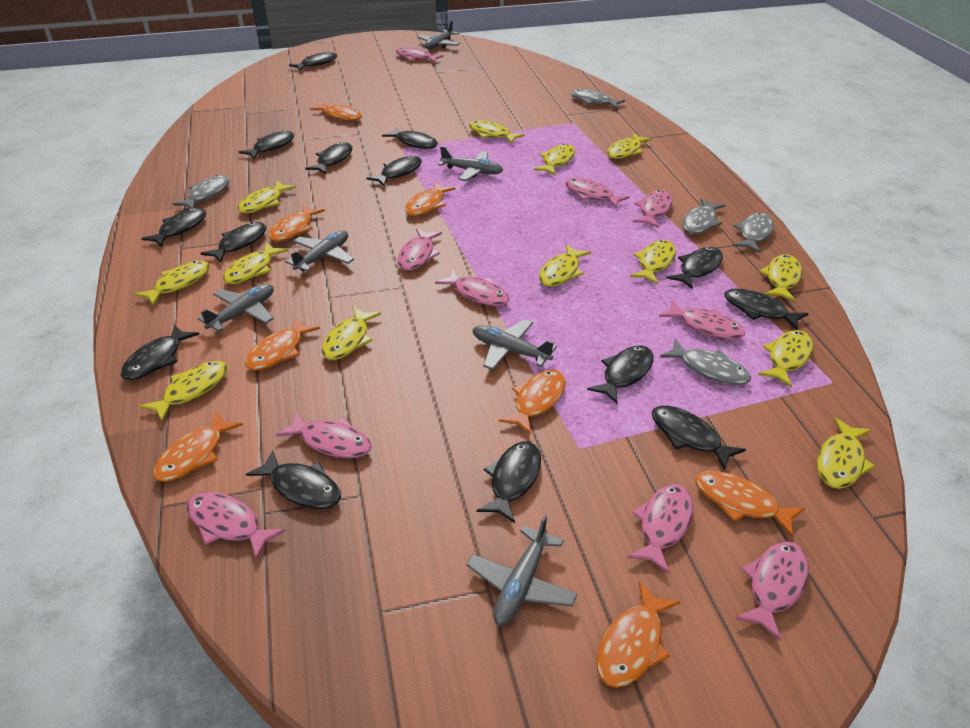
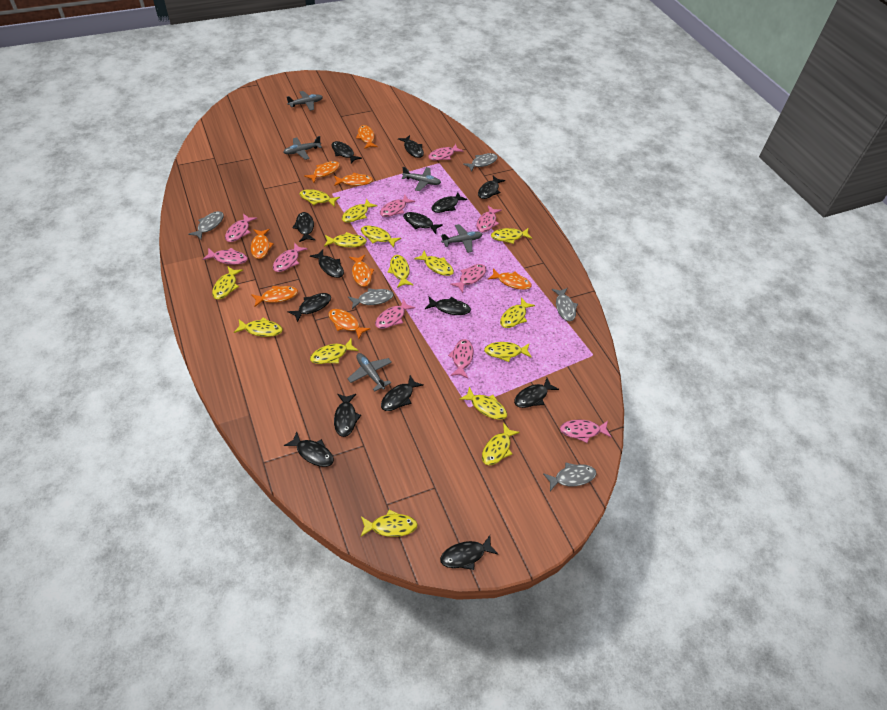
grey plane: 6 -> 5
yellow fish: 13 -> 15

